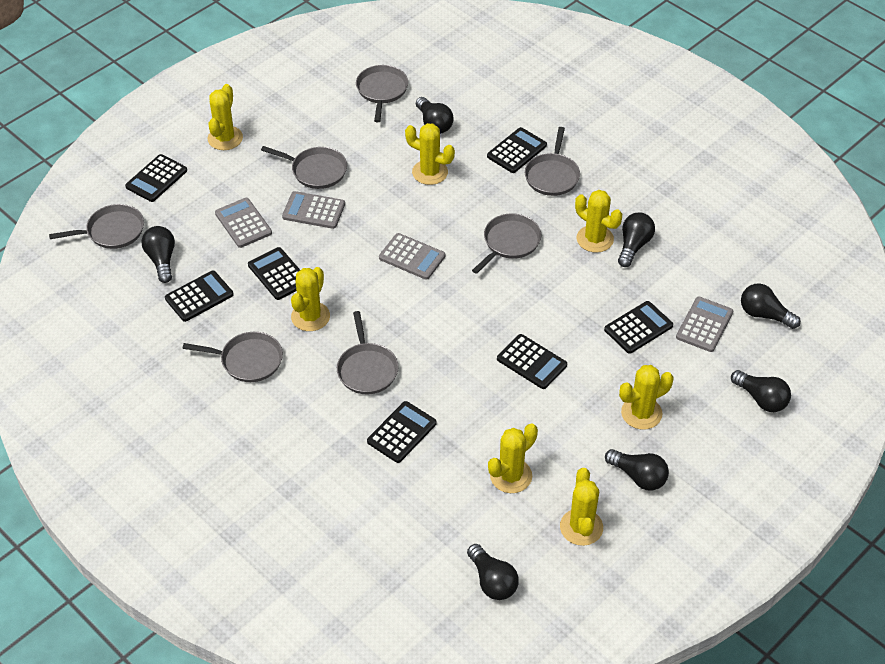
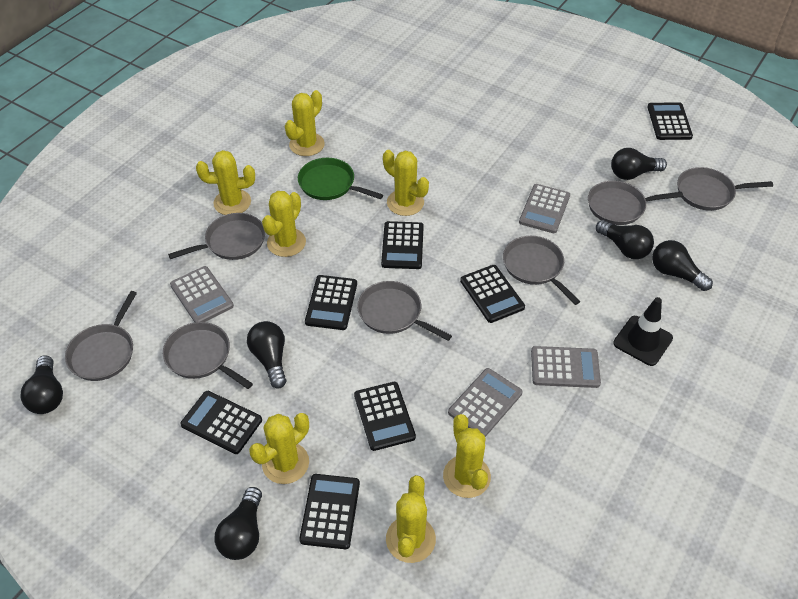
black light bulb: 7 -> 6
black traffic cone: 0 -> 1
green pan: 0 -> 1

